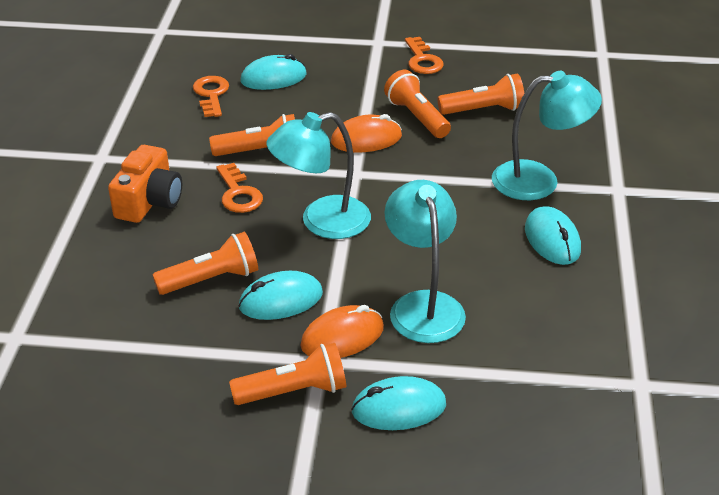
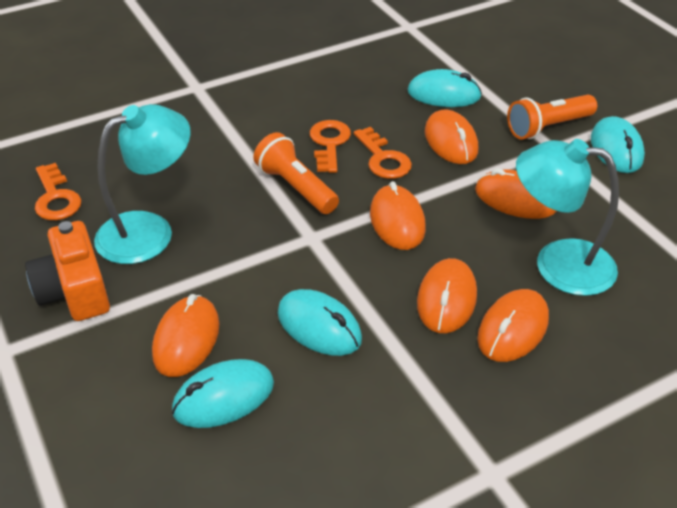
orange flashlight: 5 -> 2
orange mouse: 2 -> 6
turquoise lamp: 3 -> 2

